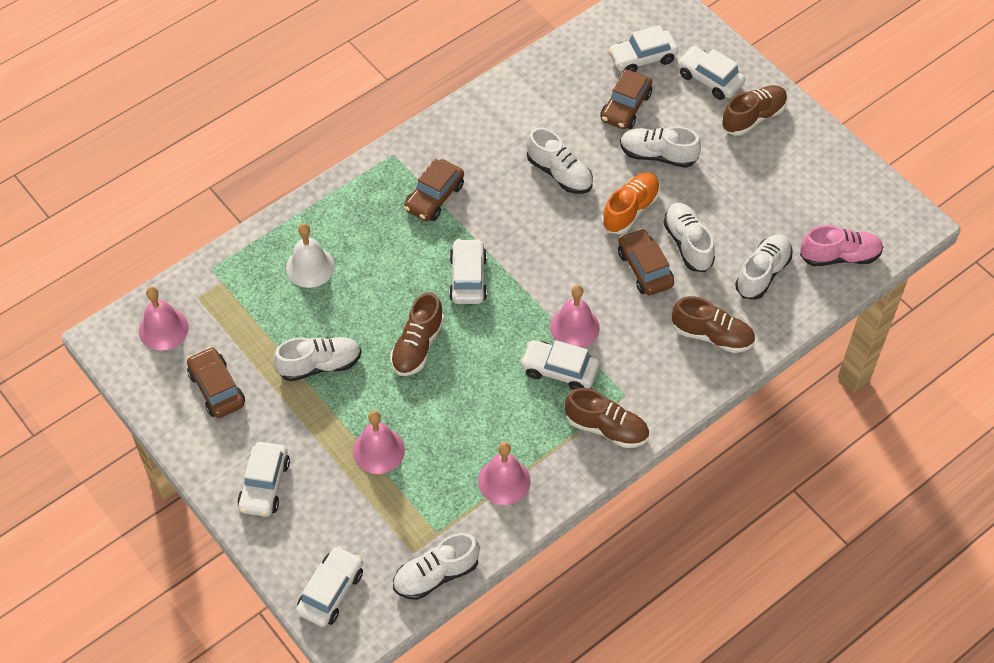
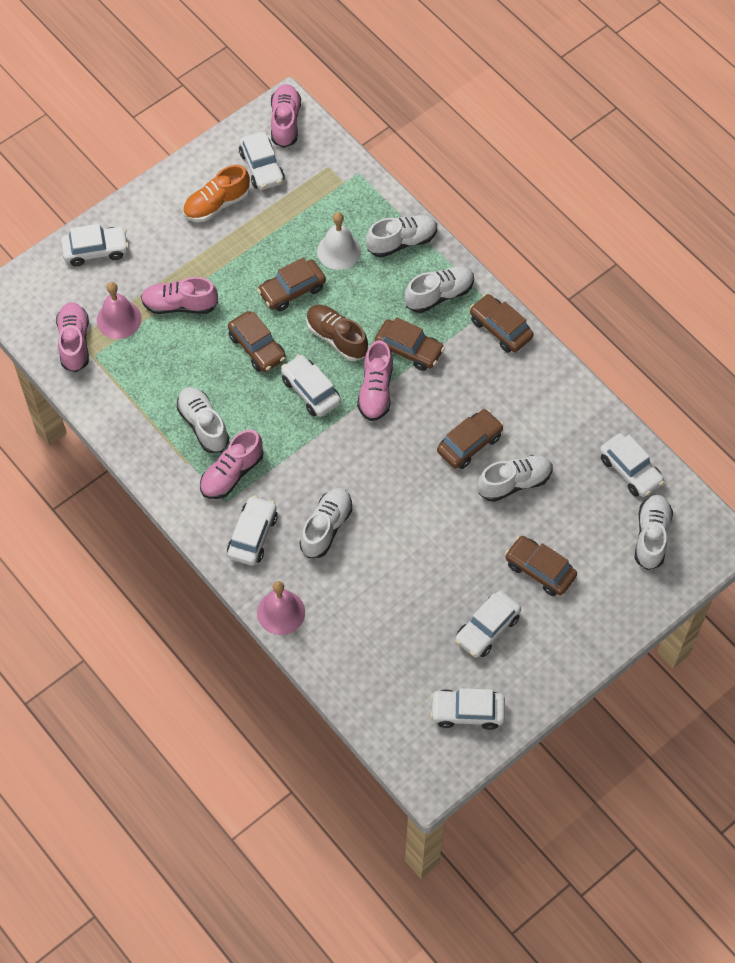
brown car: 4 -> 6
brown shoe: 4 -> 1
pink bell: 4 -> 2
pink shoe: 1 -> 5
white car: 6 -> 7

